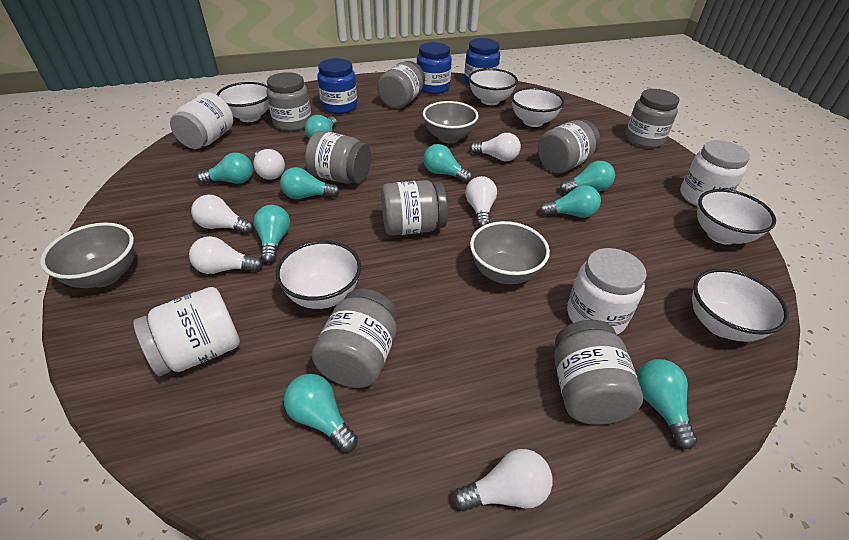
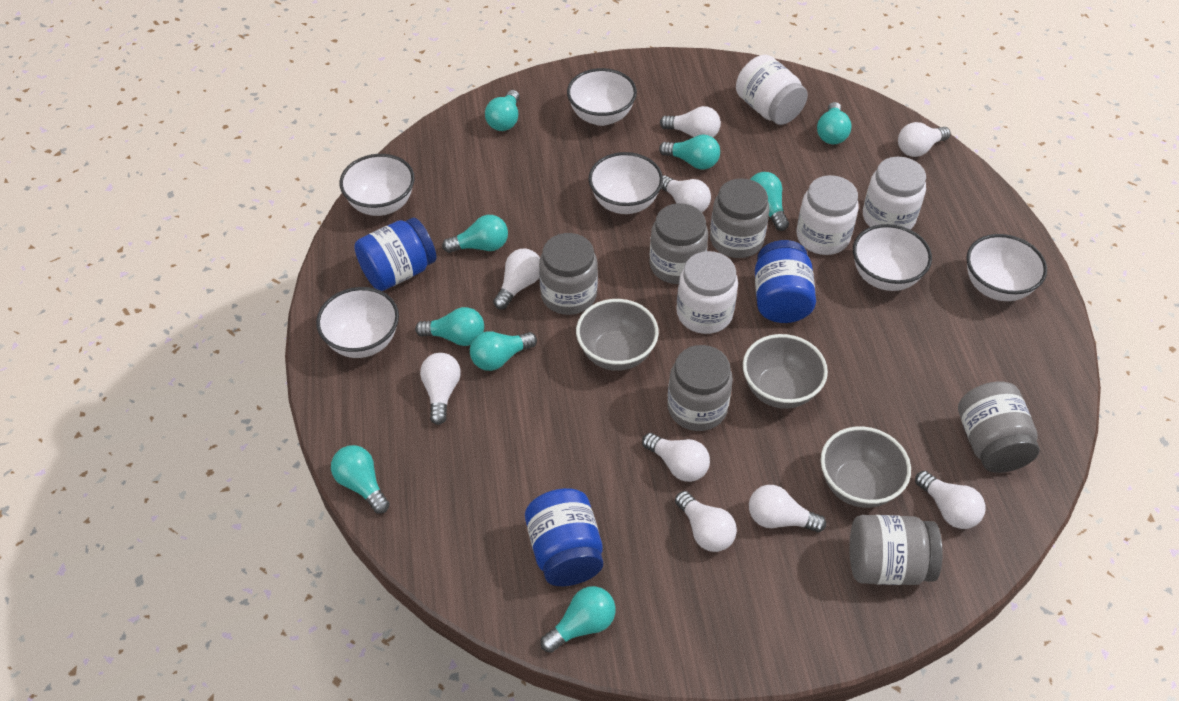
grey jar: 8 -> 6
white light bulb: 6 -> 9

